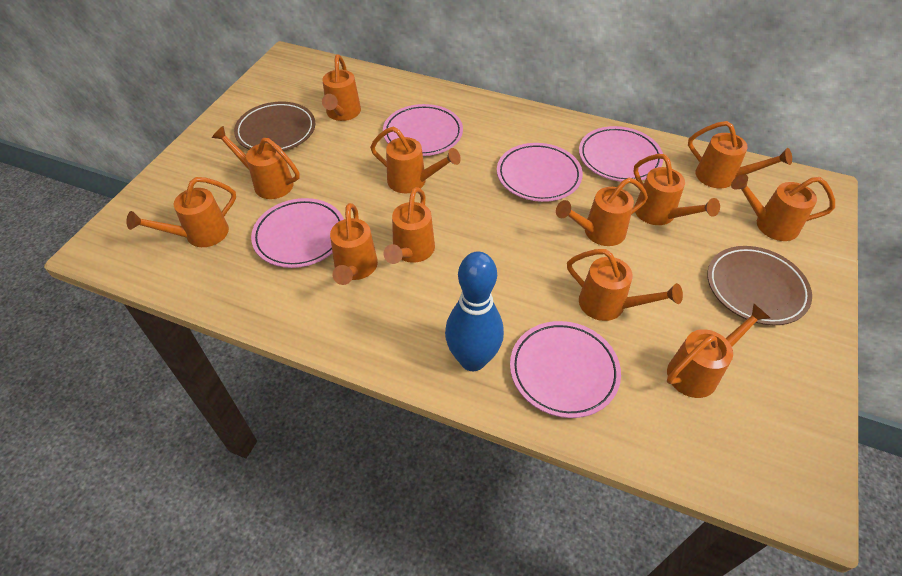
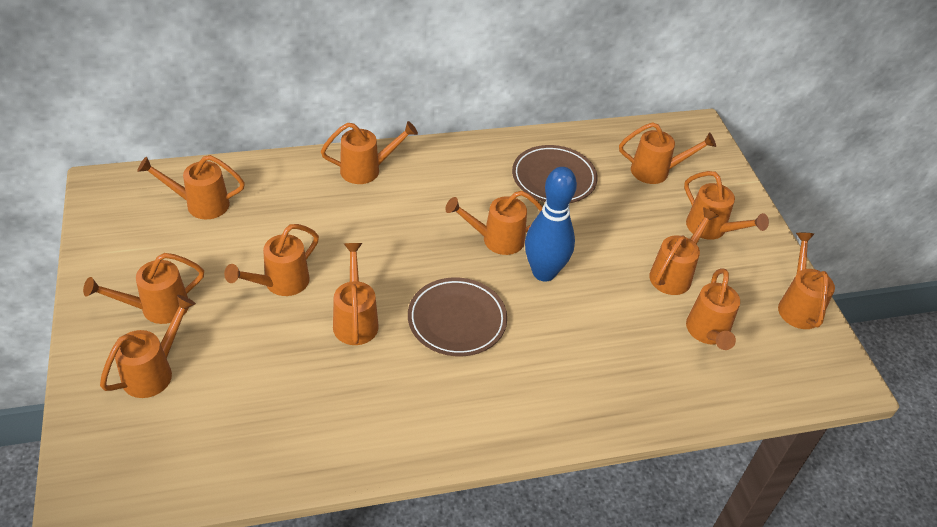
pink plate: 5 -> 0

